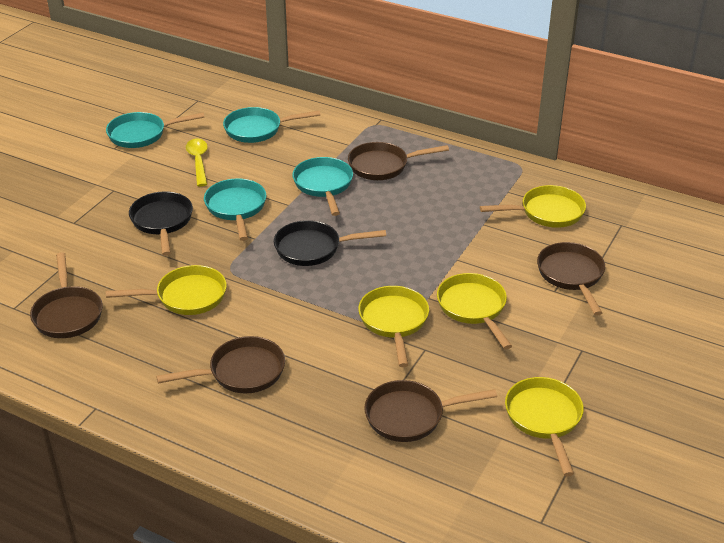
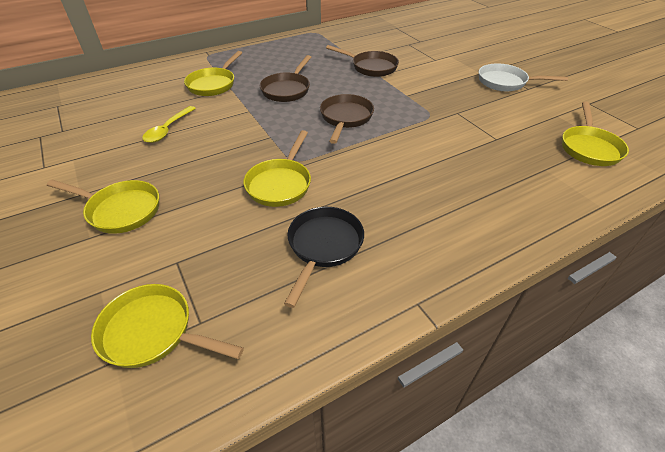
black pan: 2 -> 1
brown pan: 5 -> 3
turquoise pan: 4 -> 0
white pan: 0 -> 1

